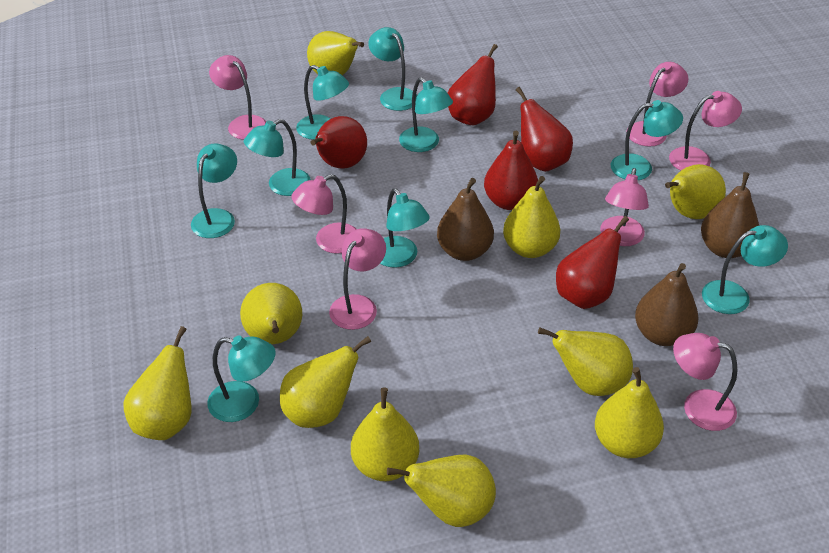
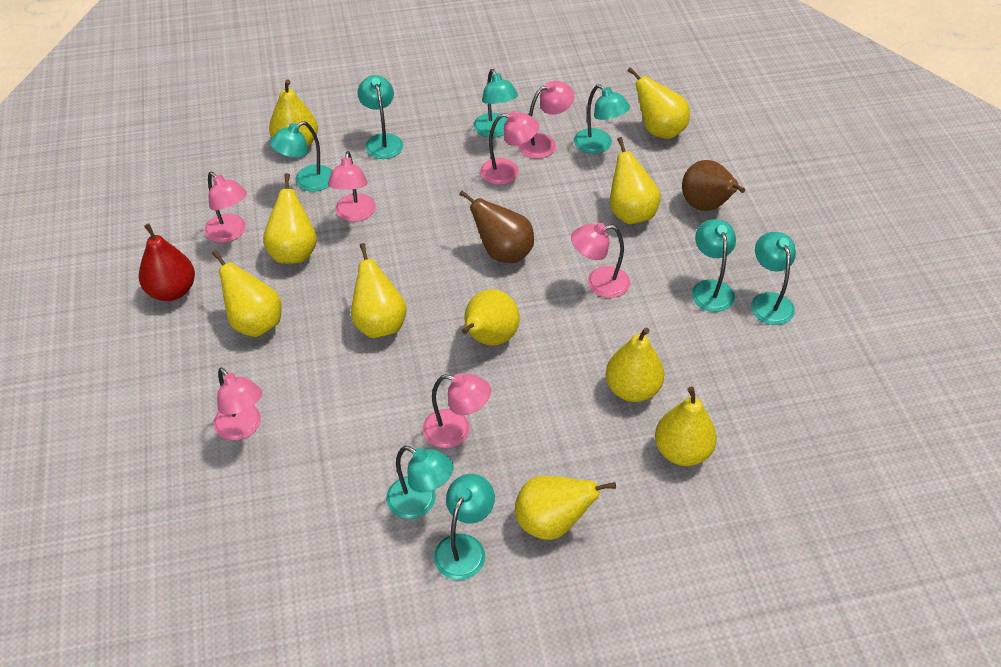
brown pear: 3 -> 2
red pear: 5 -> 1
turquoise lamp: 9 -> 8

